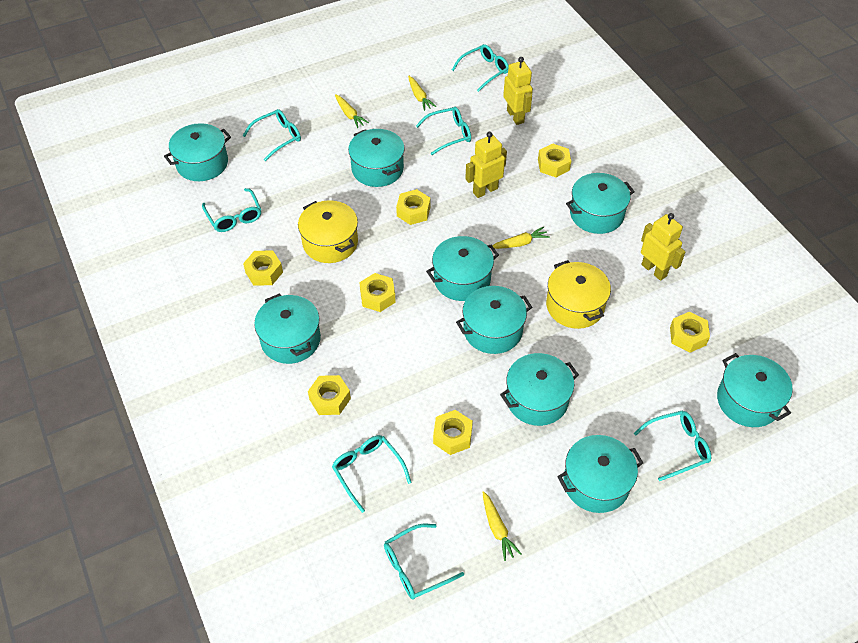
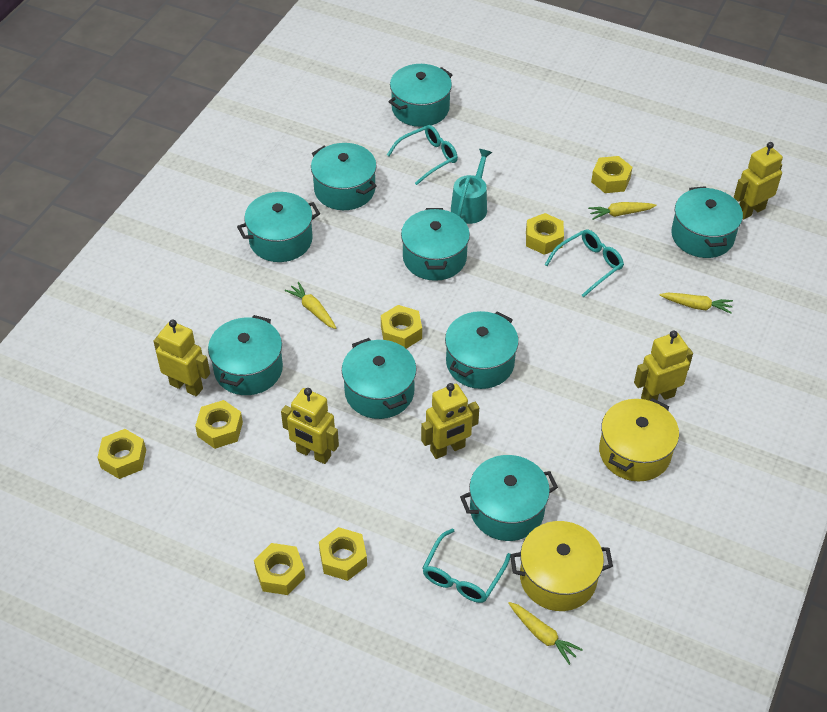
turquoise glasses: 7 -> 3
turquoise watering can: 0 -> 1
yellow robot: 3 -> 5

